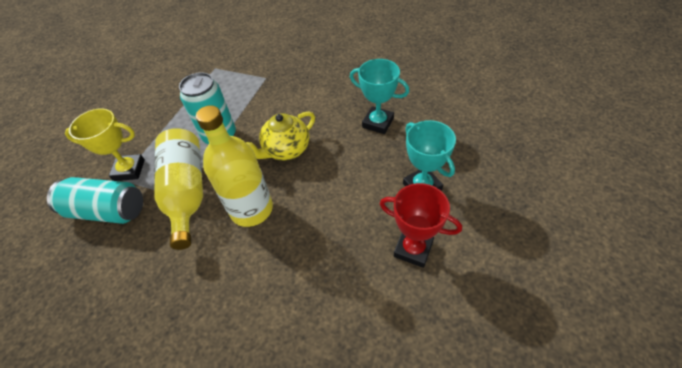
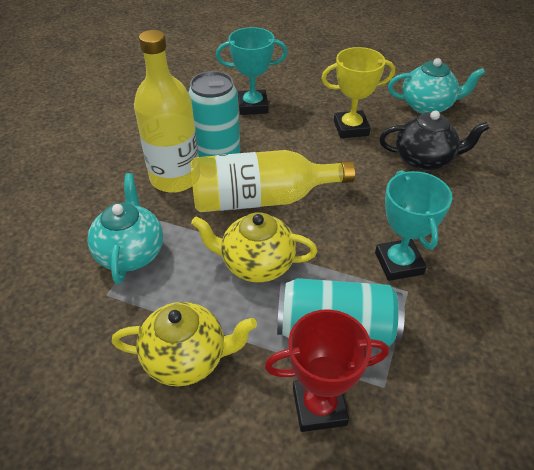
black teapot: 0 -> 1
turquoise teapot: 0 -> 2
yellow teapot: 1 -> 2

